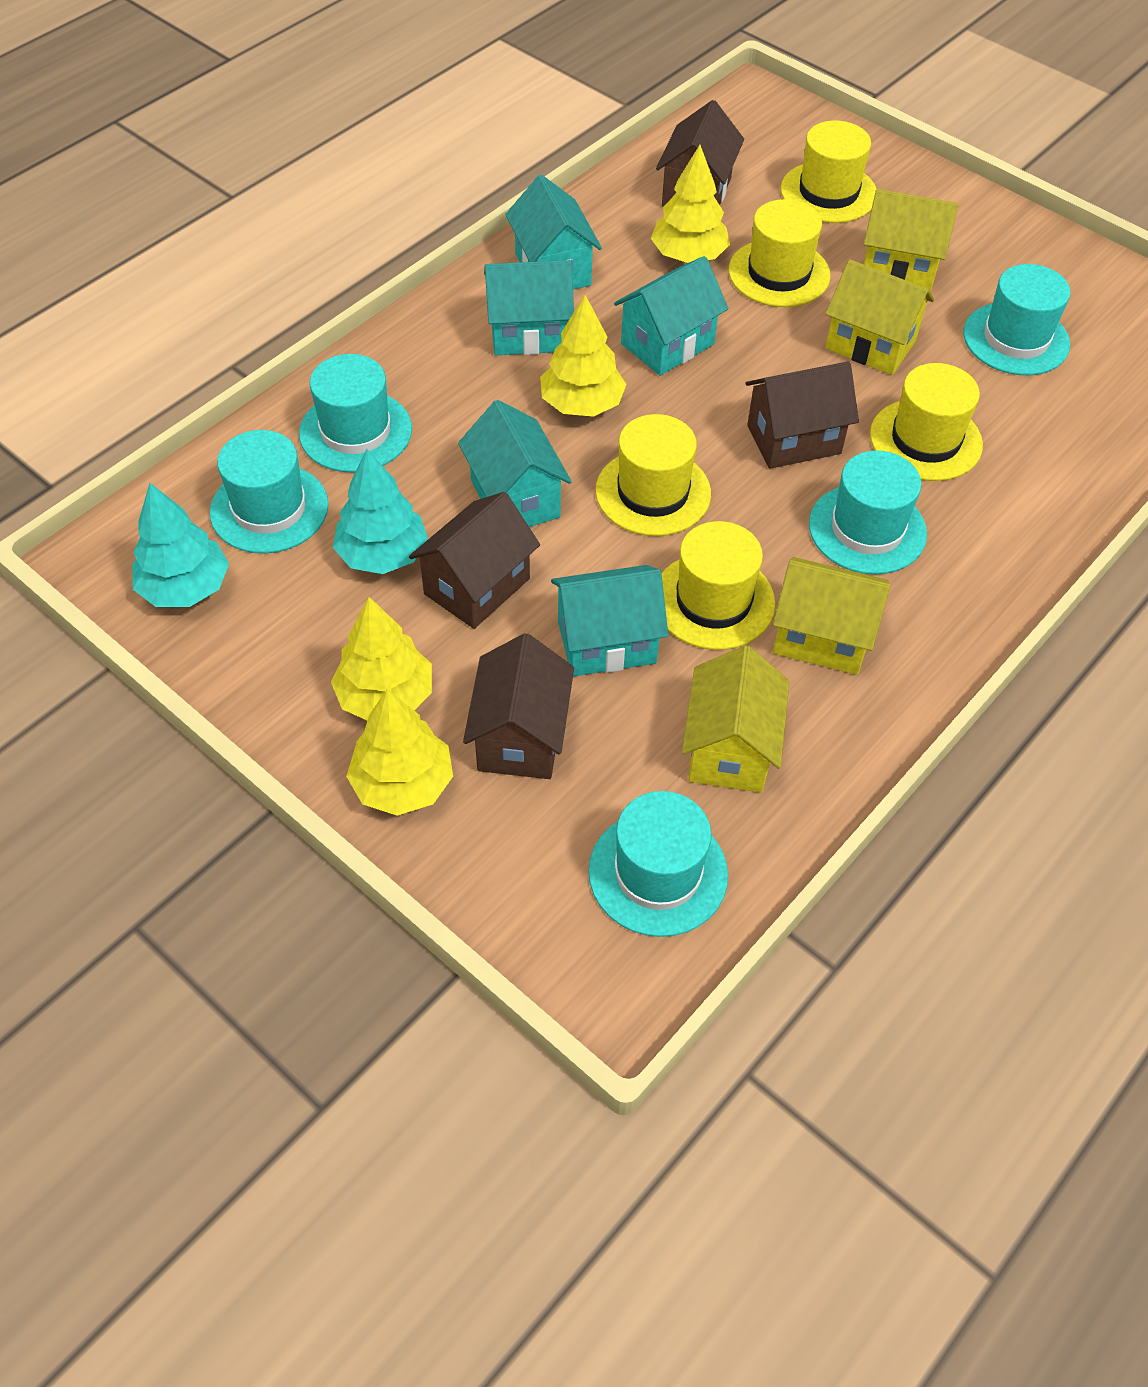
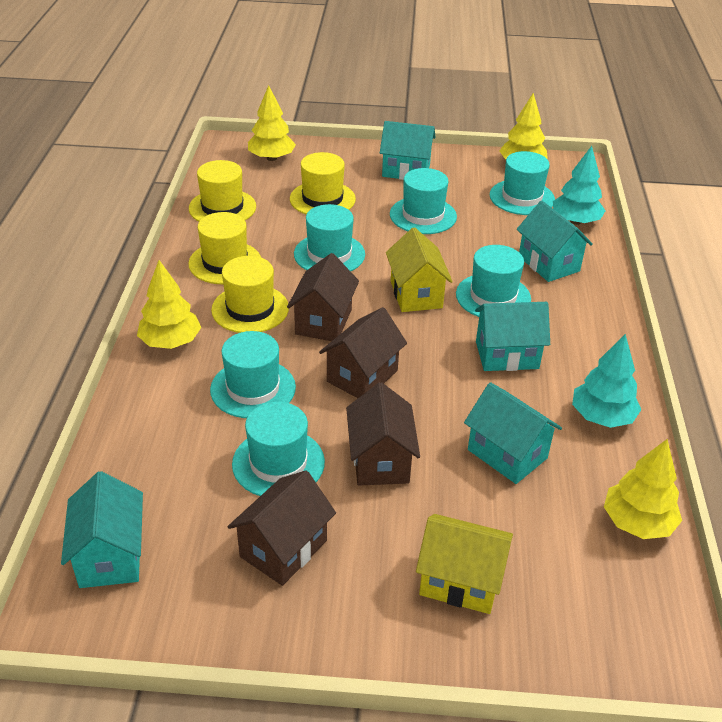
turquoise hat: 5 -> 6
yellow hat: 5 -> 4
yellow house: 4 -> 2

